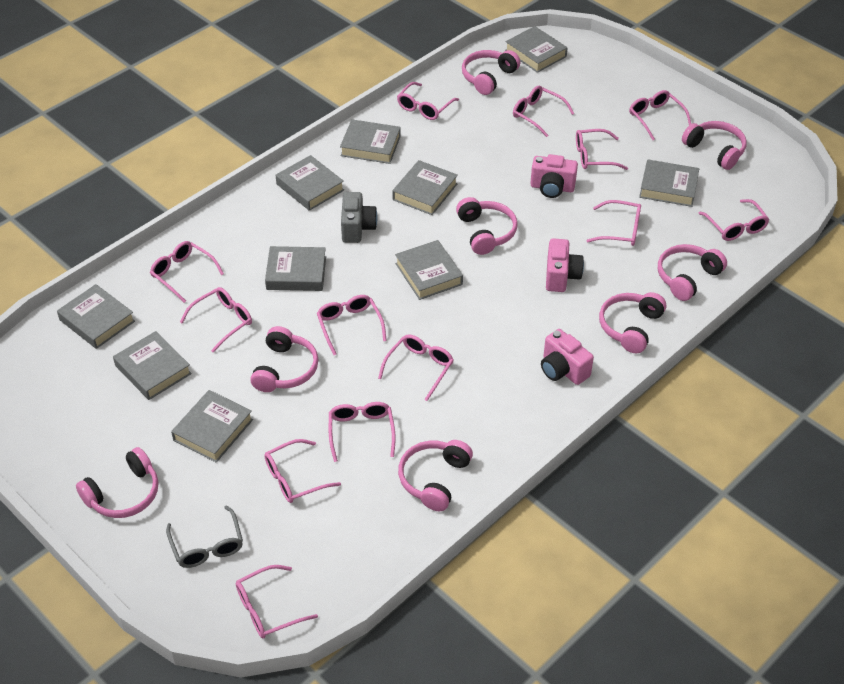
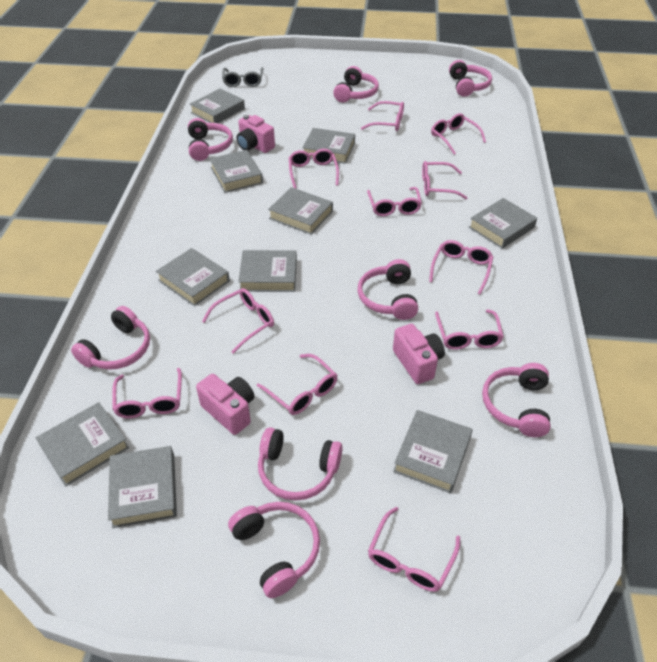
grey camera: 1 -> 0
pink glasses: 13 -> 11

